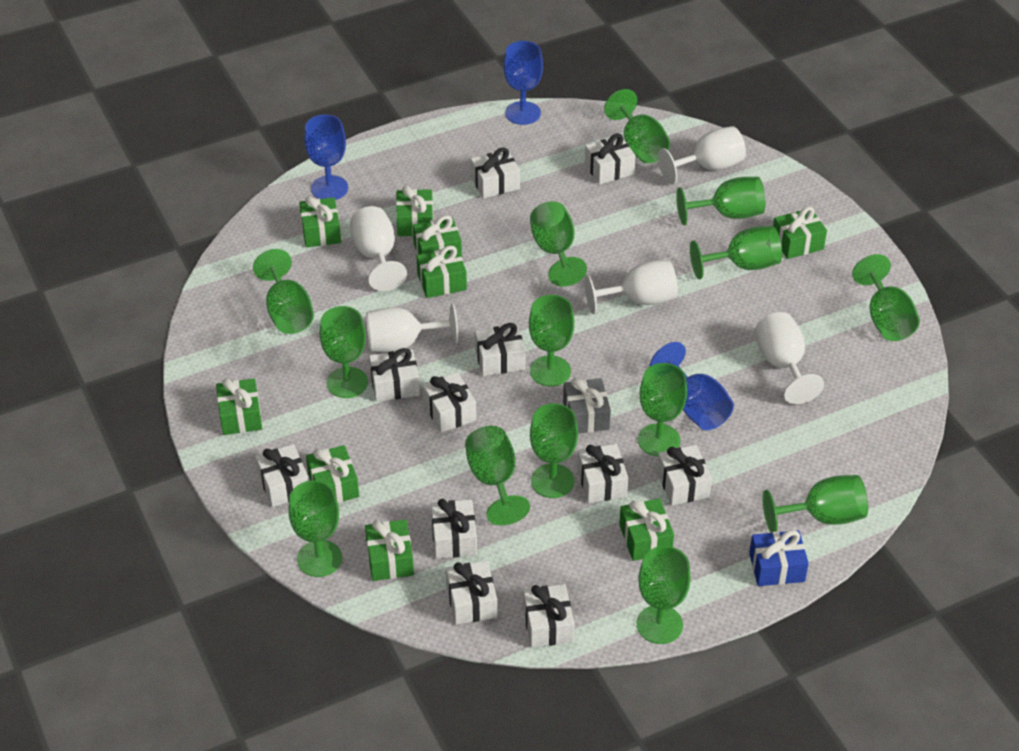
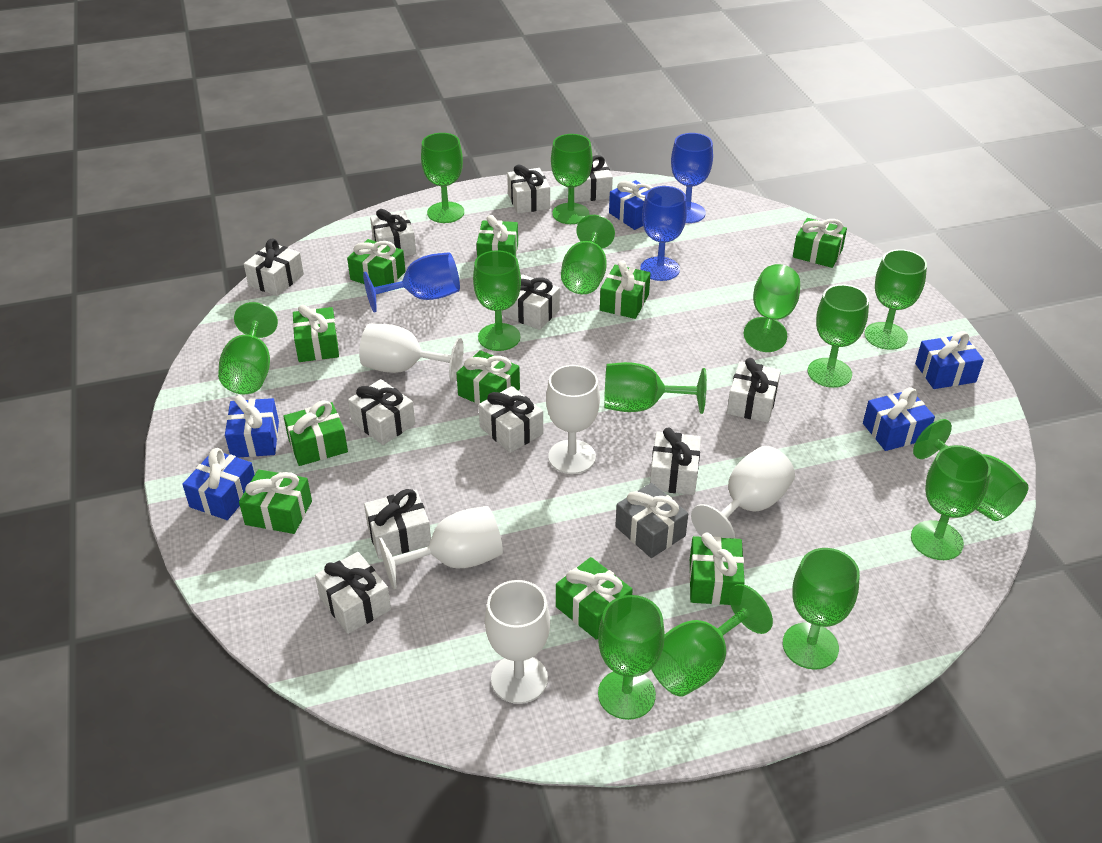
blue gift: 1 -> 5
green gift: 9 -> 10

